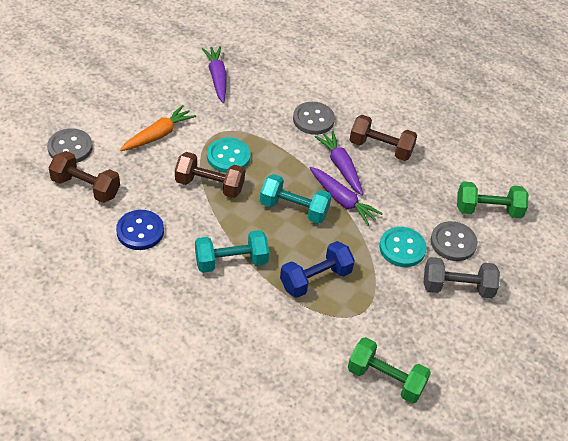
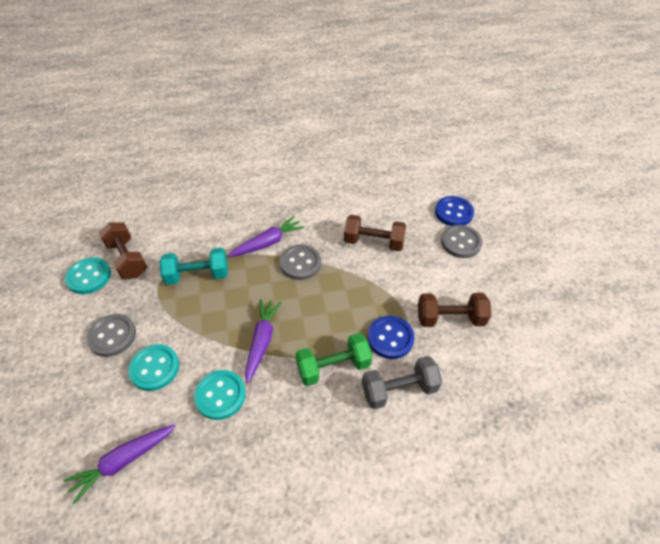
blue button: 1 -> 2
blue dumbbell: 1 -> 0
green dumbbell: 2 -> 1
orange carrot: 1 -> 0
turquoise button: 2 -> 3
turquoise dumbbell: 2 -> 1

